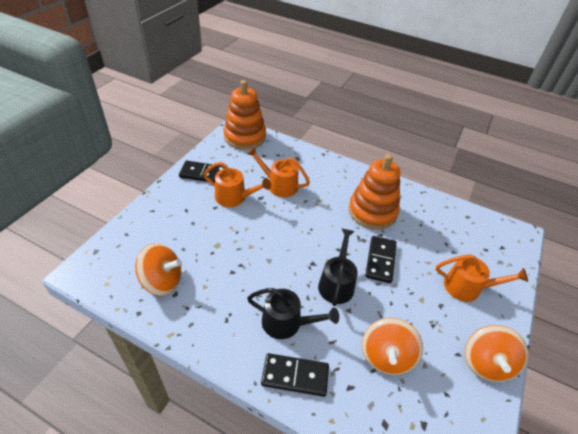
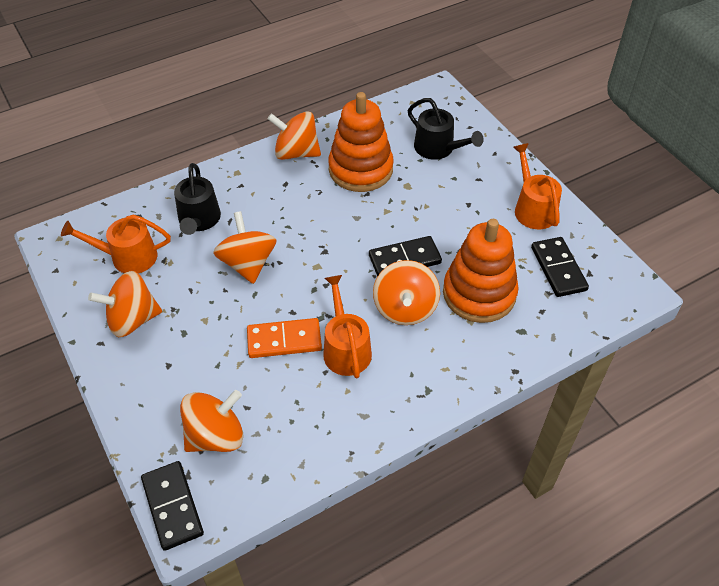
orange domino: 0 -> 1
orange spinning top: 3 -> 5

